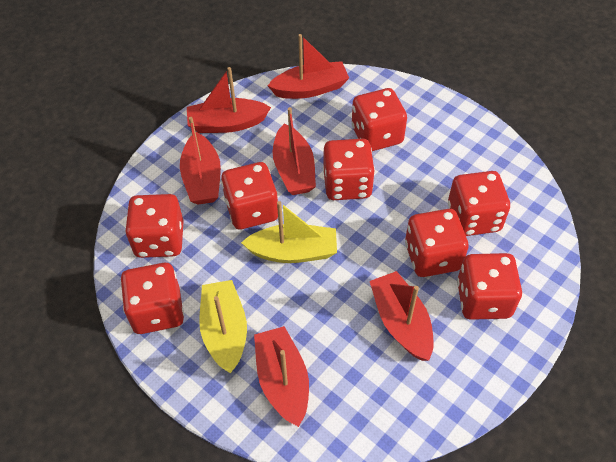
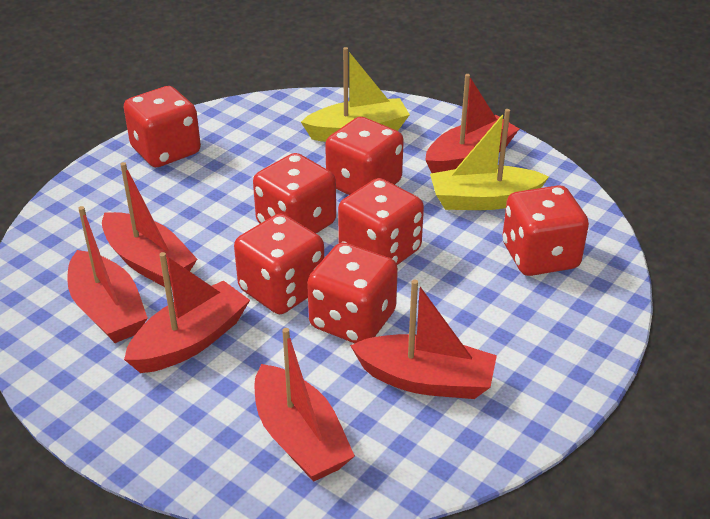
red dice: 8 -> 7

